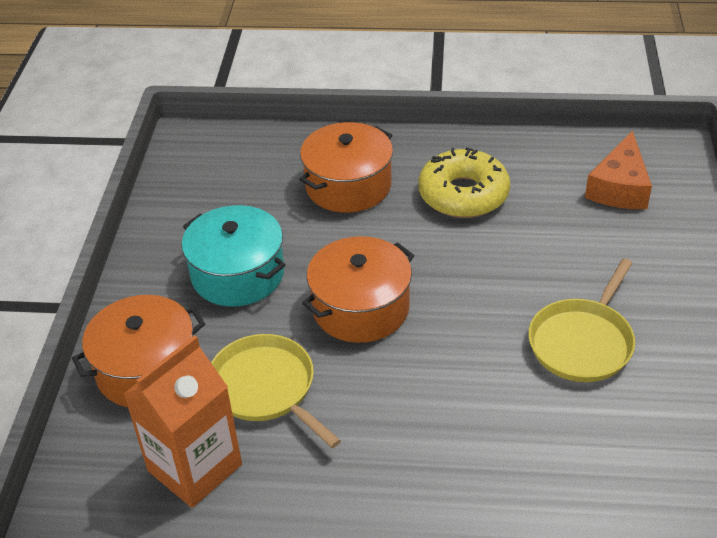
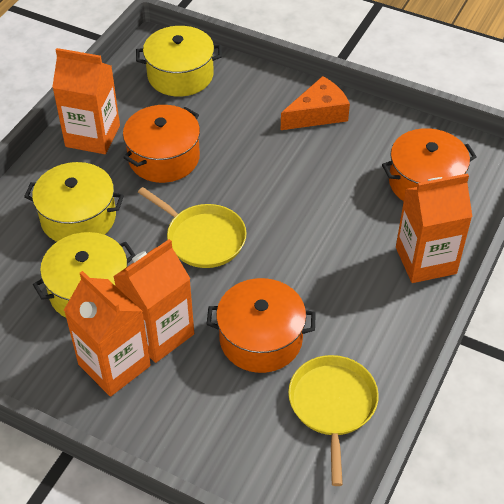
orange carton: 1 -> 4
turquoise pot: 1 -> 0
yellow donut: 1 -> 0
yellow pot: 0 -> 3

